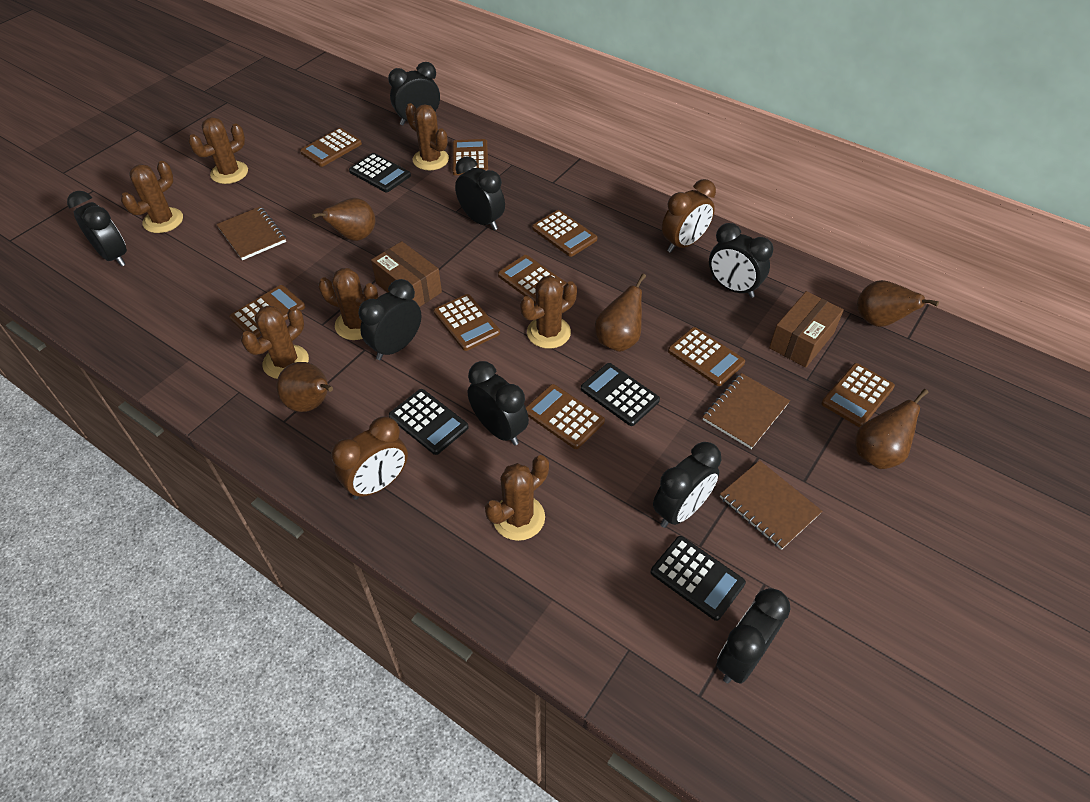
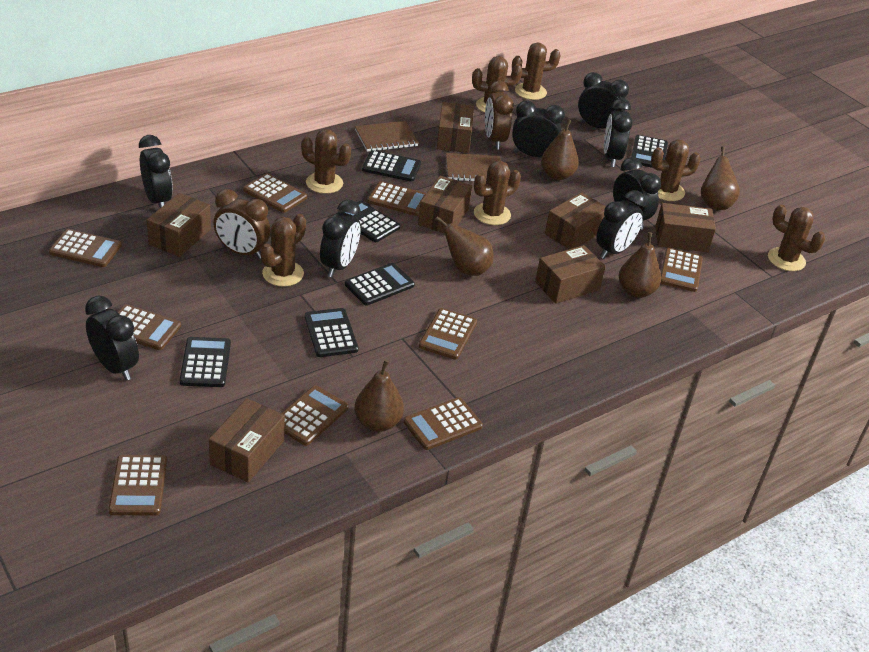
black calculator: 4 -> 6
brown box: 2 -> 7
brown notebook: 3 -> 2

